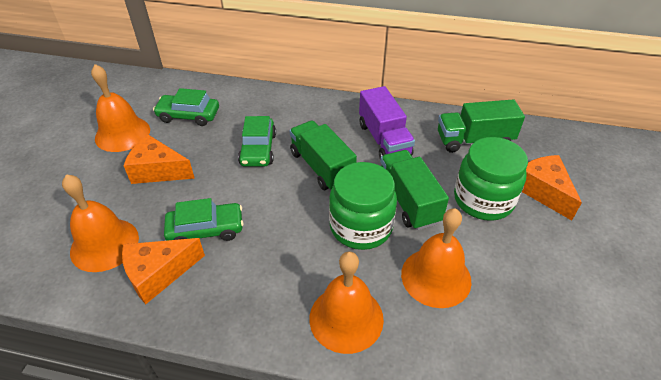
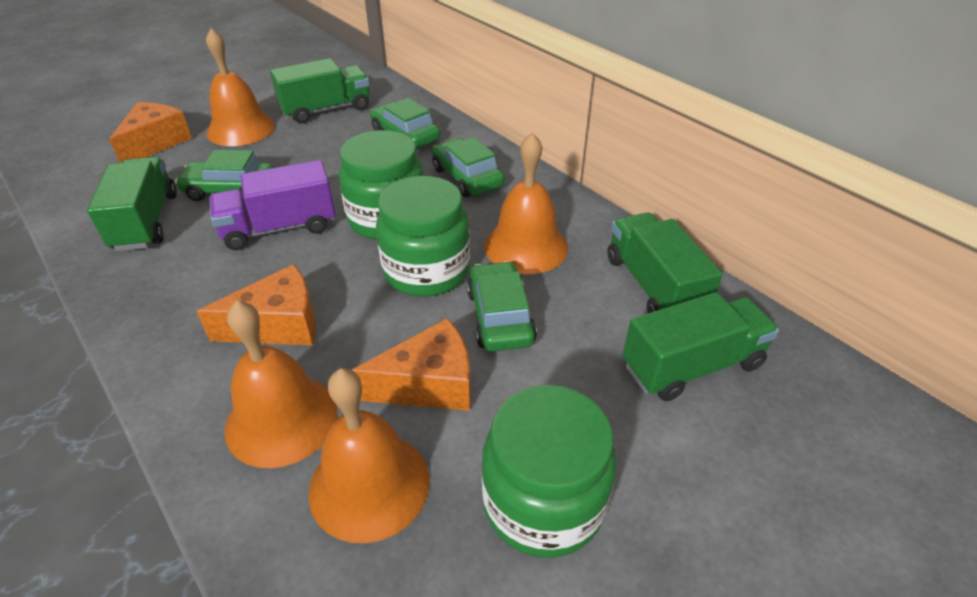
green car: 3 -> 4
green jar: 2 -> 3
green truck: 3 -> 4

